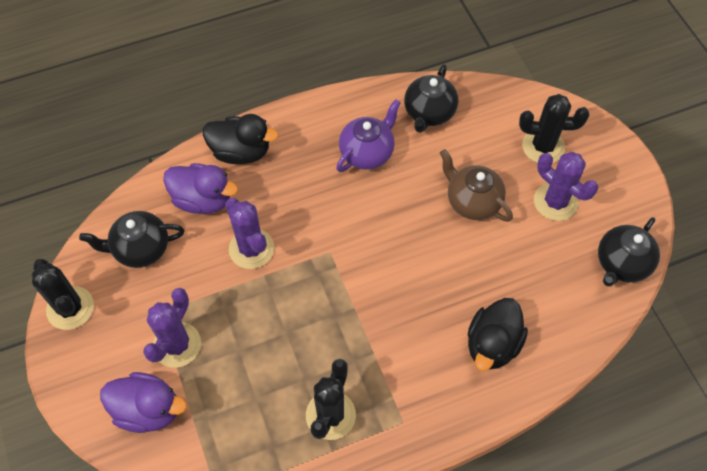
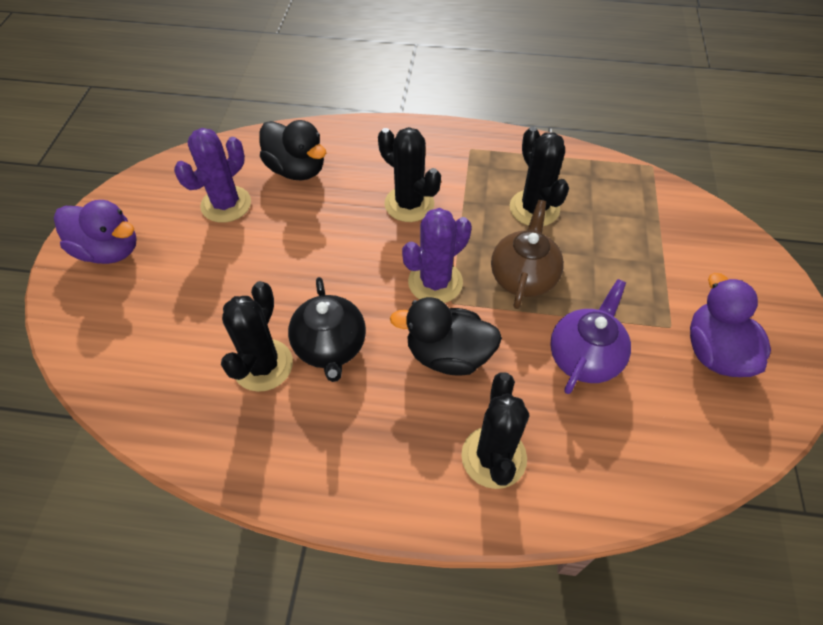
black cactus: 3 -> 4
black teapot: 3 -> 1
purple cactus: 3 -> 2

